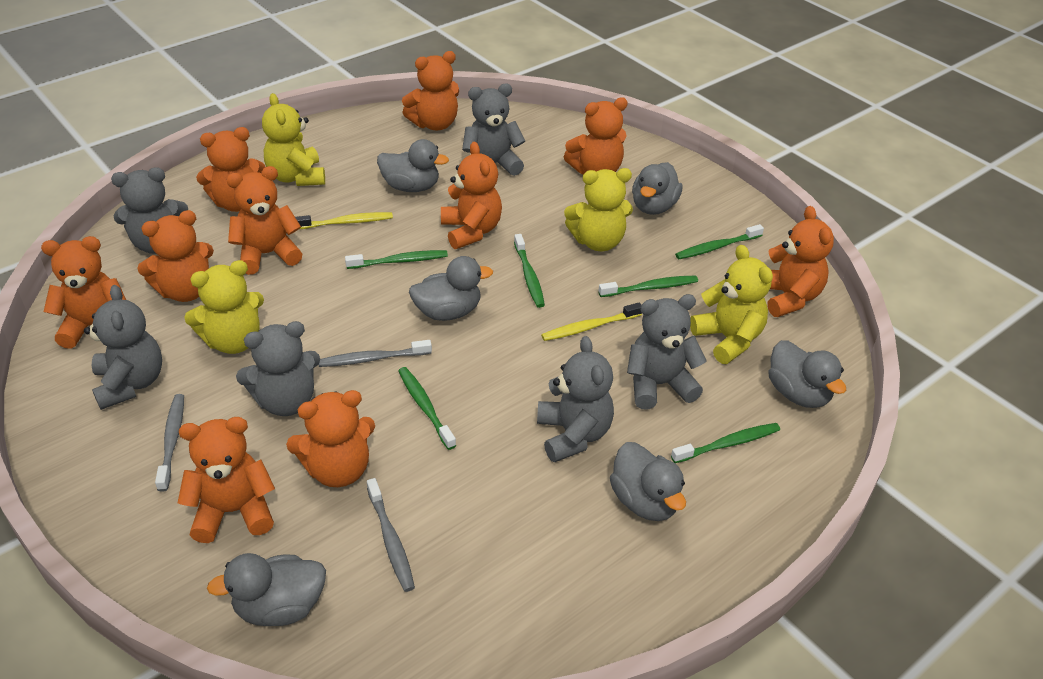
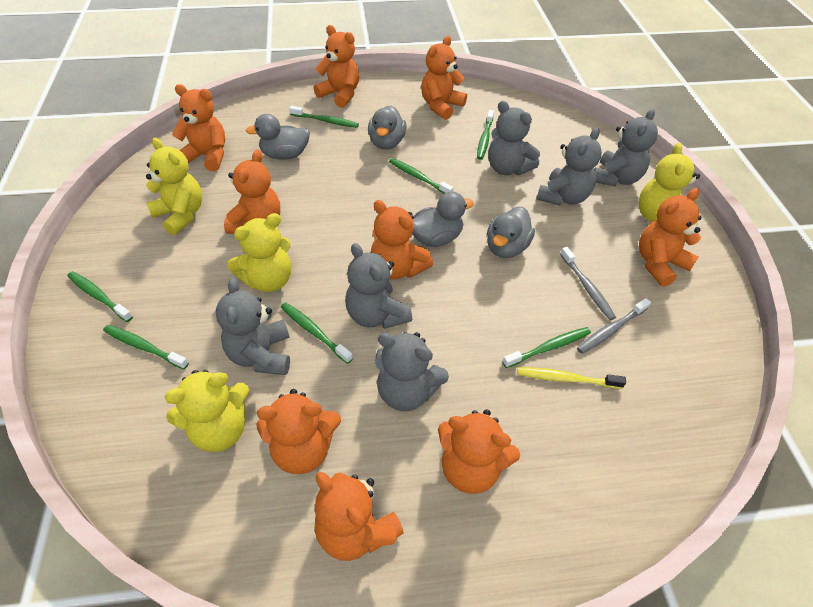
green toothbrush: 6 -> 7
grey duck: 6 -> 4
grey toothbrush: 3 -> 2
orange teddy bear: 10 -> 9
yellow toothbrush: 2 -> 1

